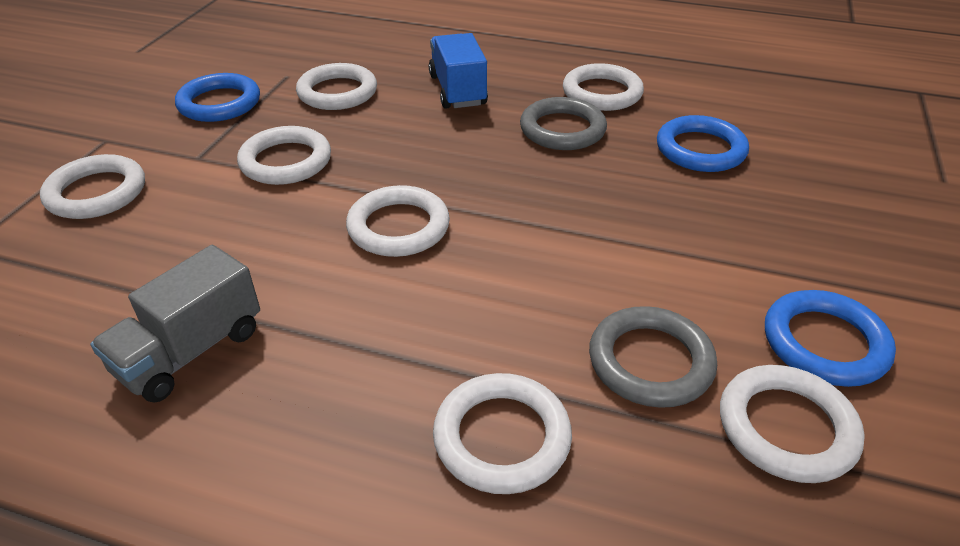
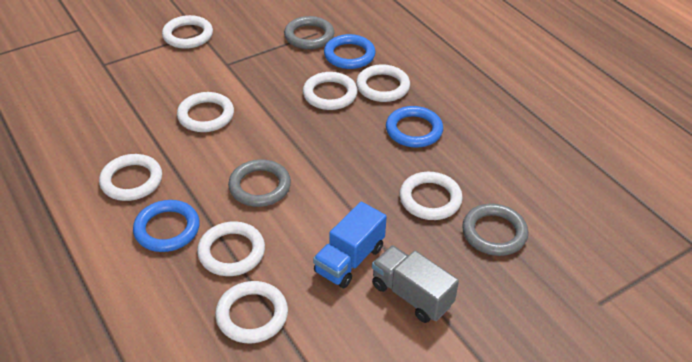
grey ring: 2 -> 3
white ring: 7 -> 8

